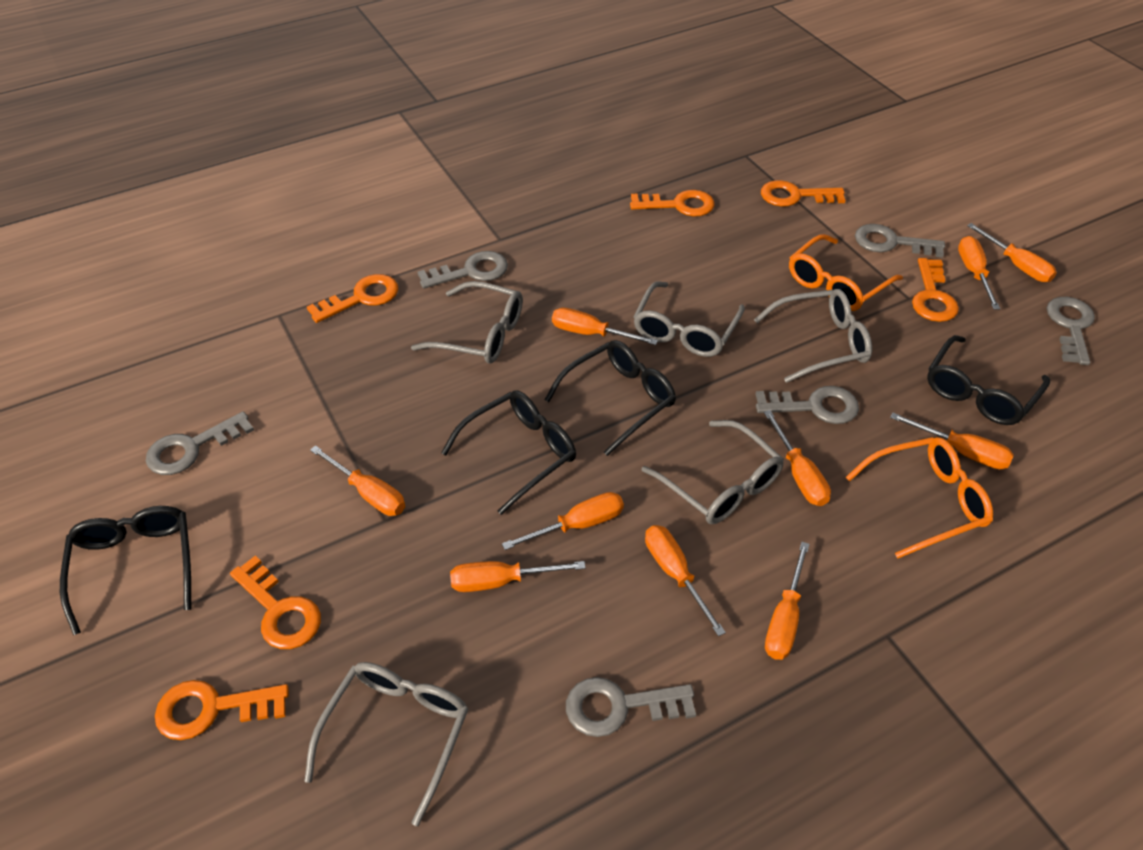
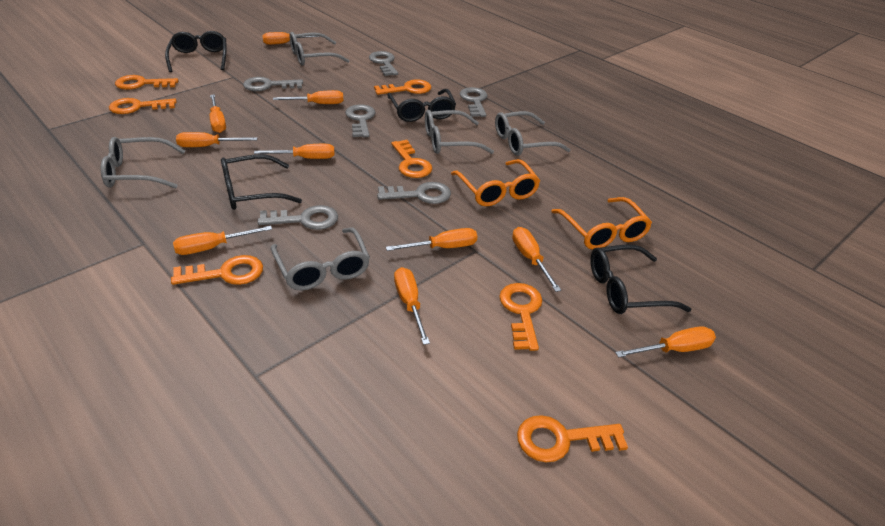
orange key: 6 -> 7

